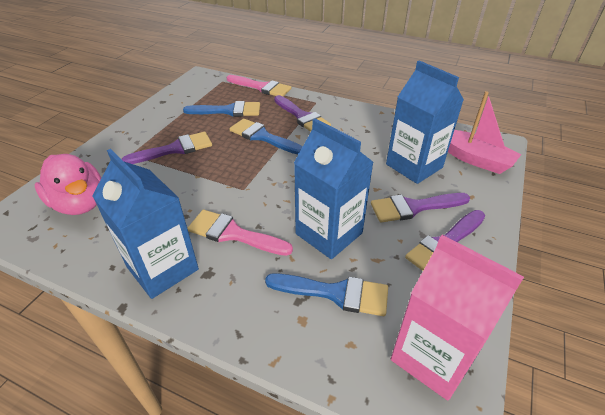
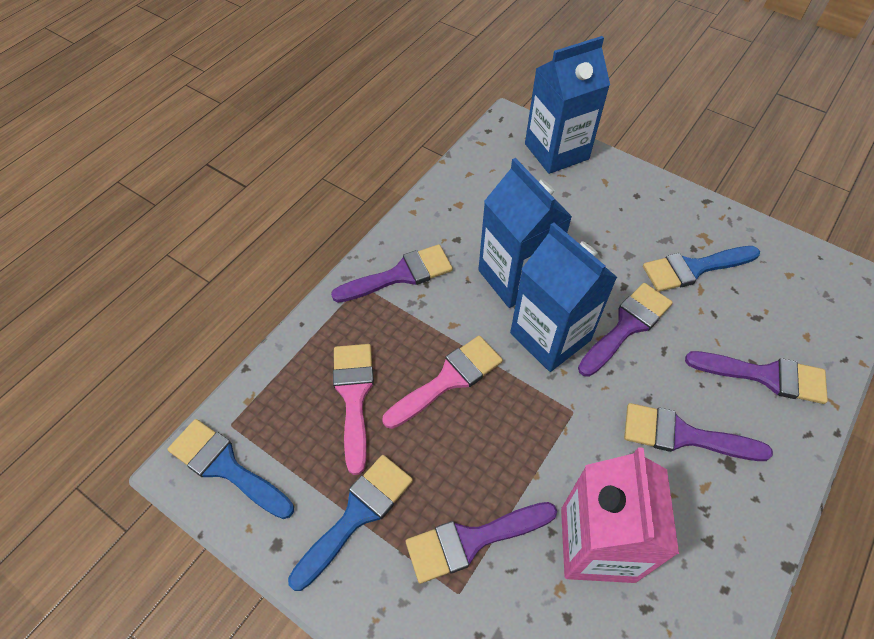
pink boat: 1 -> 0
pink duck: 1 -> 0
purple brush: 4 -> 5

